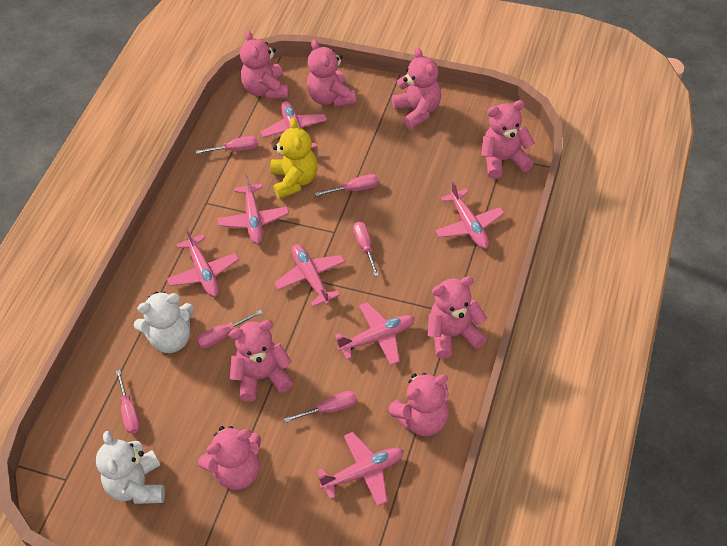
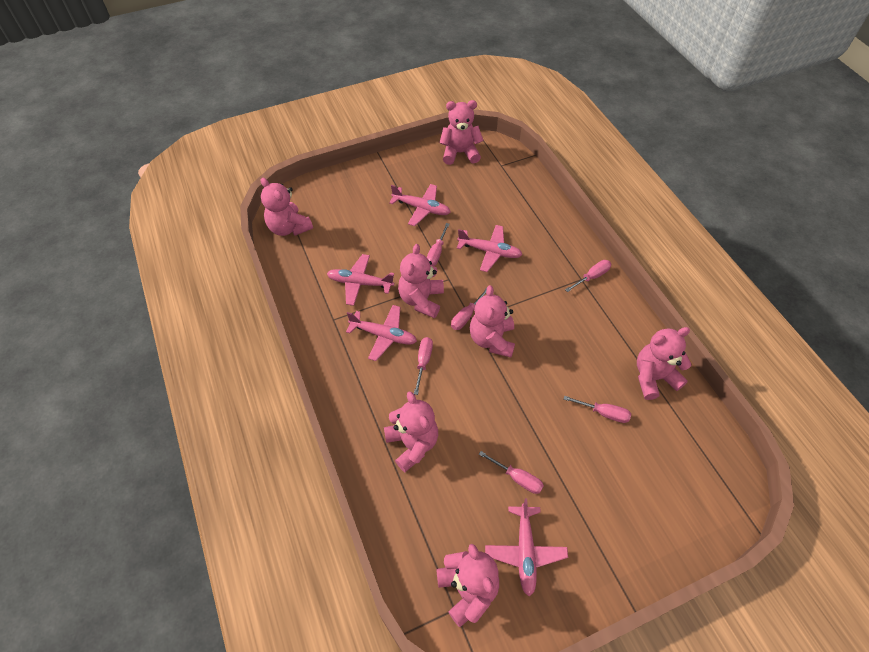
pink plane: 7 -> 5
pink teddy bear: 8 -> 7
white teddy bear: 2 -> 0
yellow teddy bear: 1 -> 0

